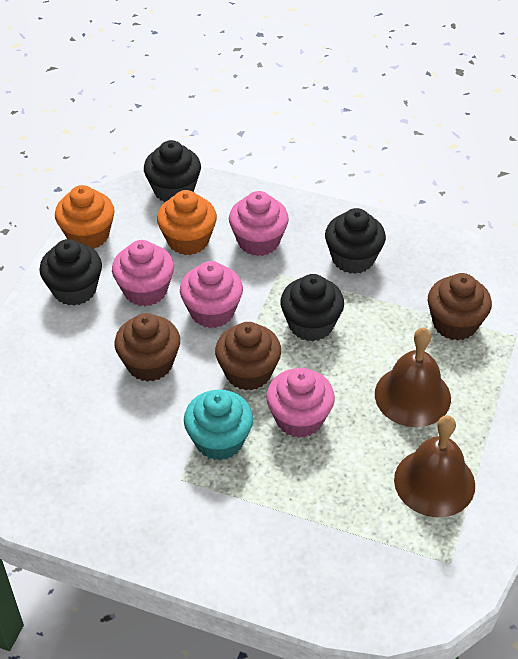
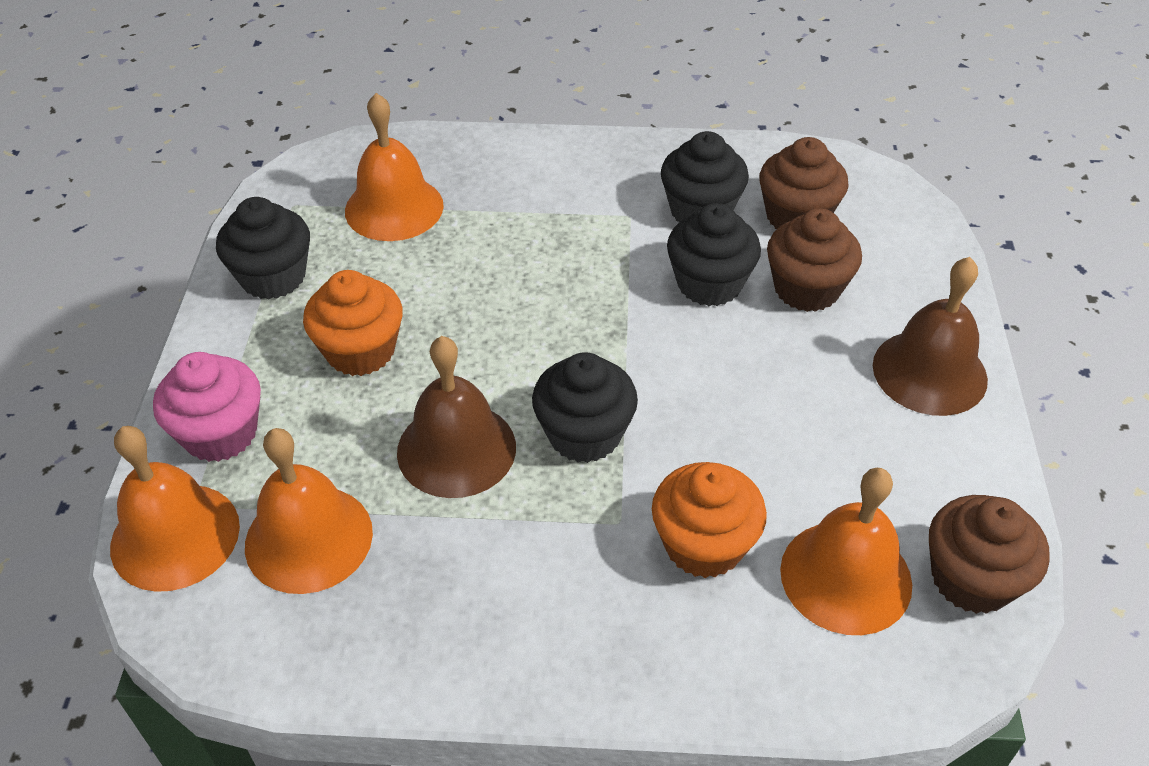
orange bell: 0 -> 4
pink cupcake: 4 -> 1
turquoise cupcake: 1 -> 0

